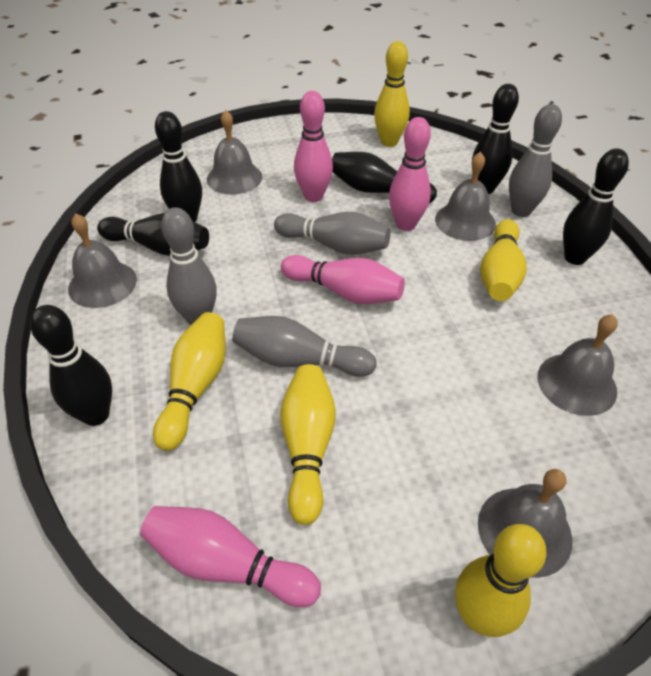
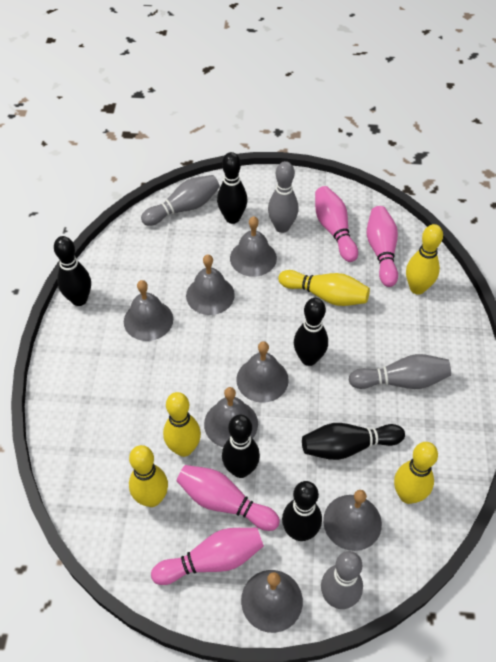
grey bell: 5 -> 7

